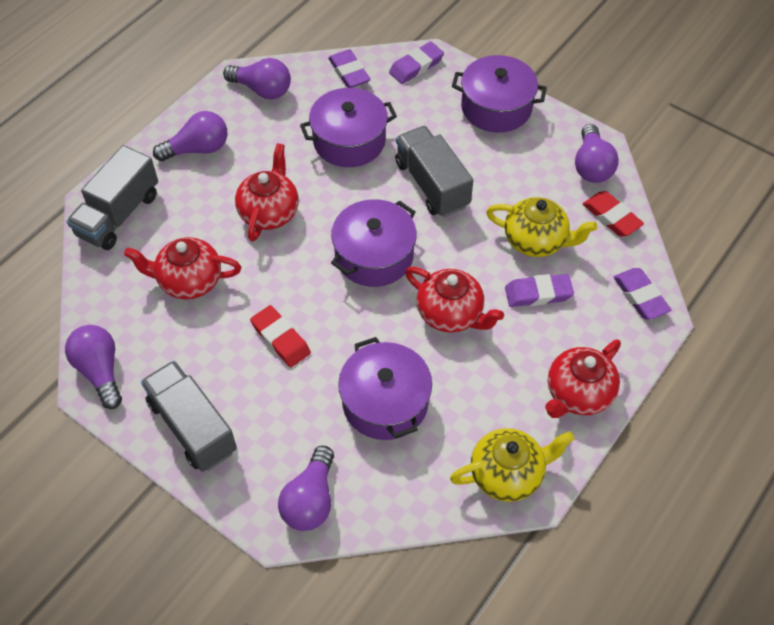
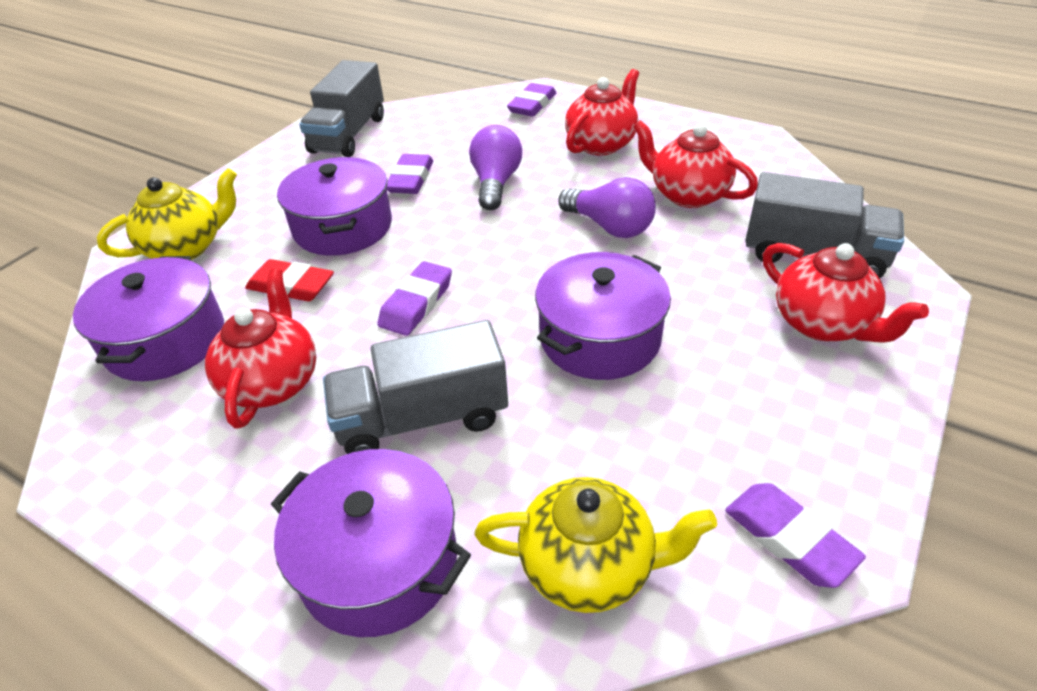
purple light bulb: 5 -> 2
red eraser: 2 -> 1

